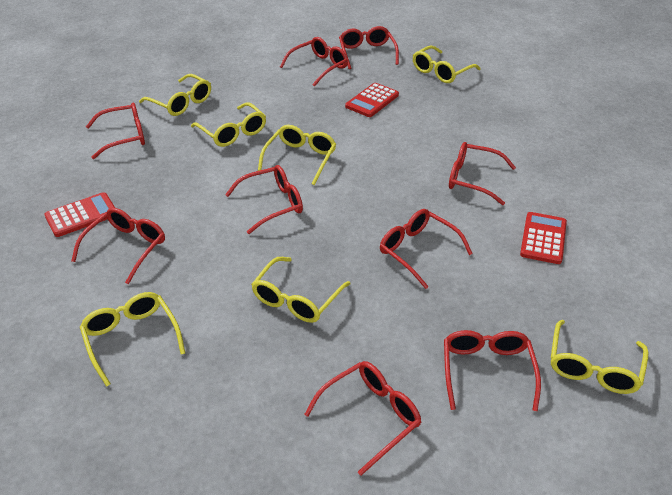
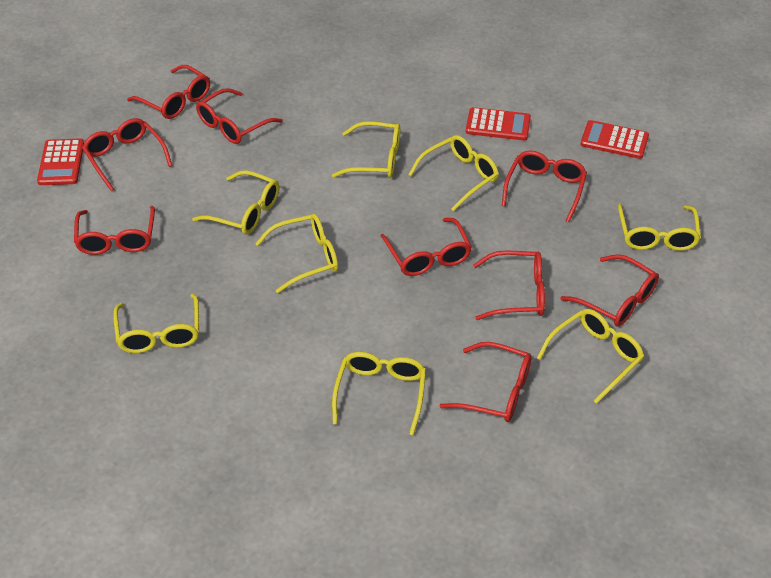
yellow glasses: 7 -> 8

